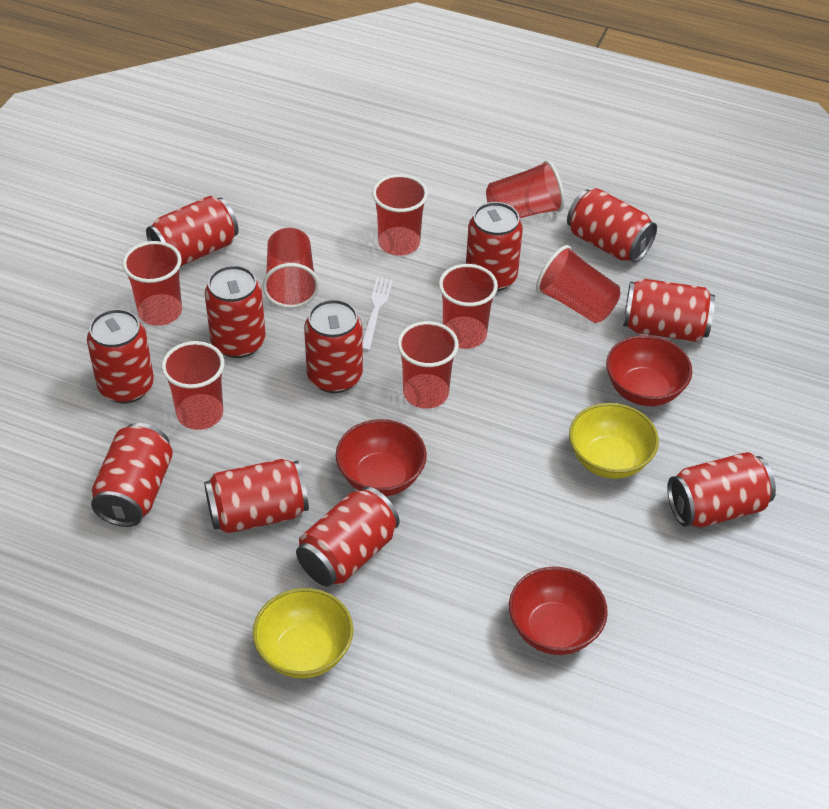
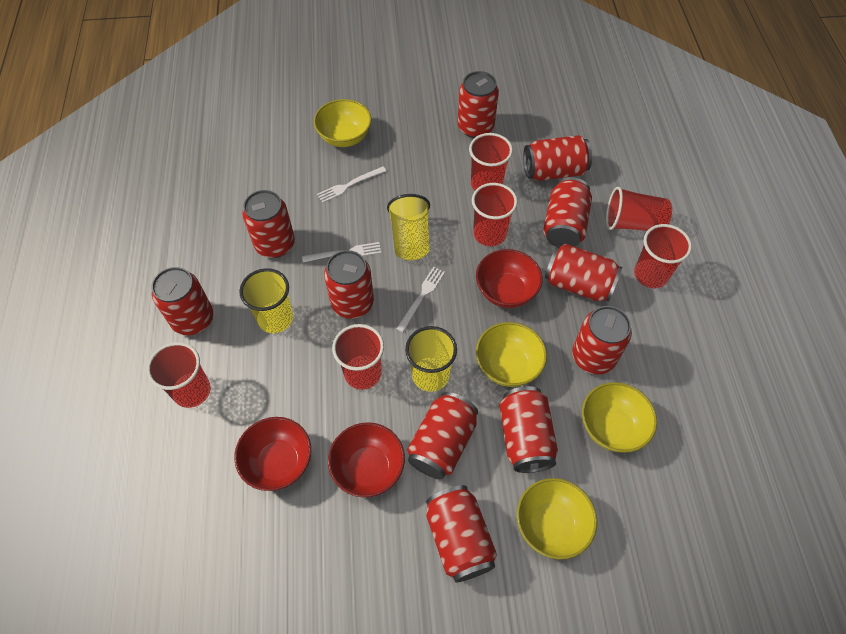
red cup: 8 -> 6
white fork: 1 -> 3
yellow bowl: 2 -> 4
yellow cup: 0 -> 3

